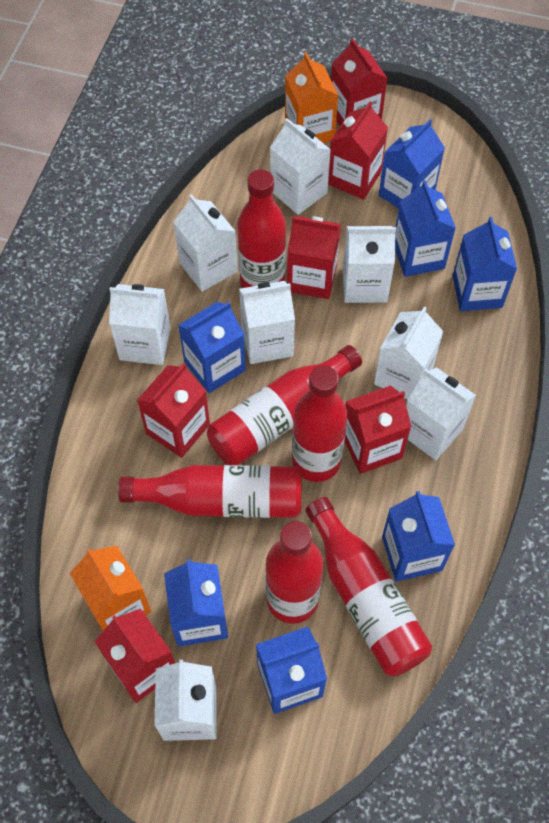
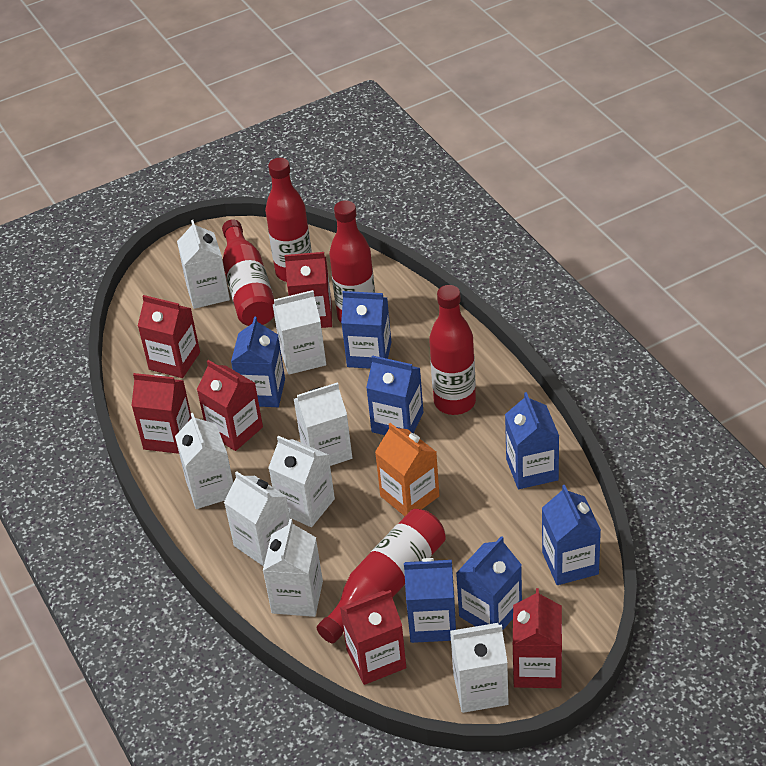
orange carton: 2 -> 1
red bottle: 6 -> 5

